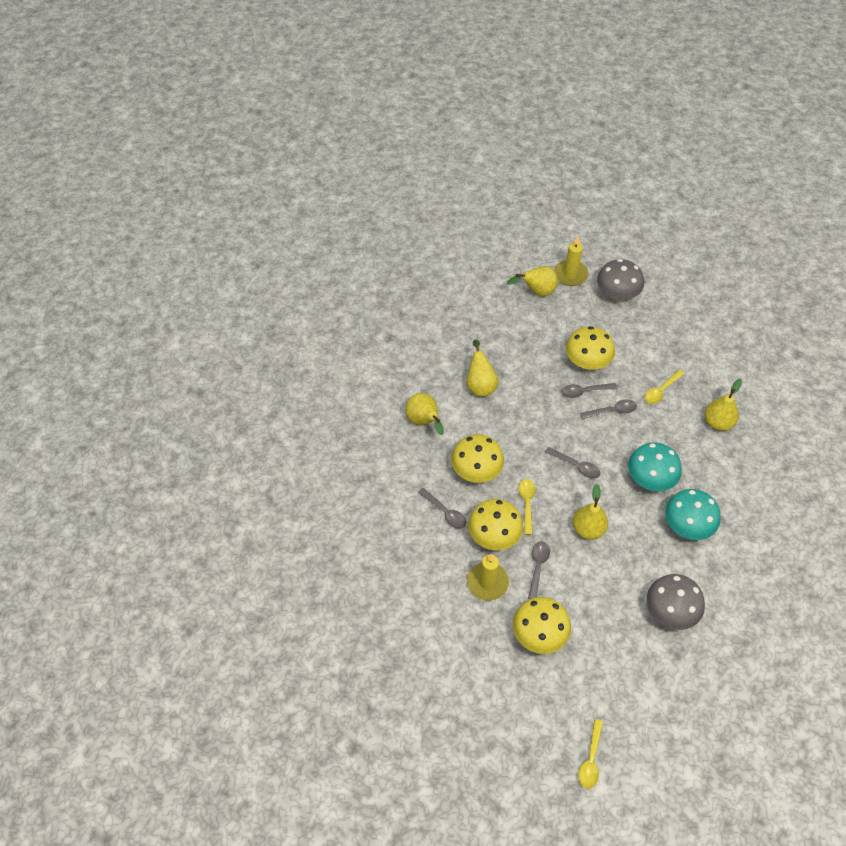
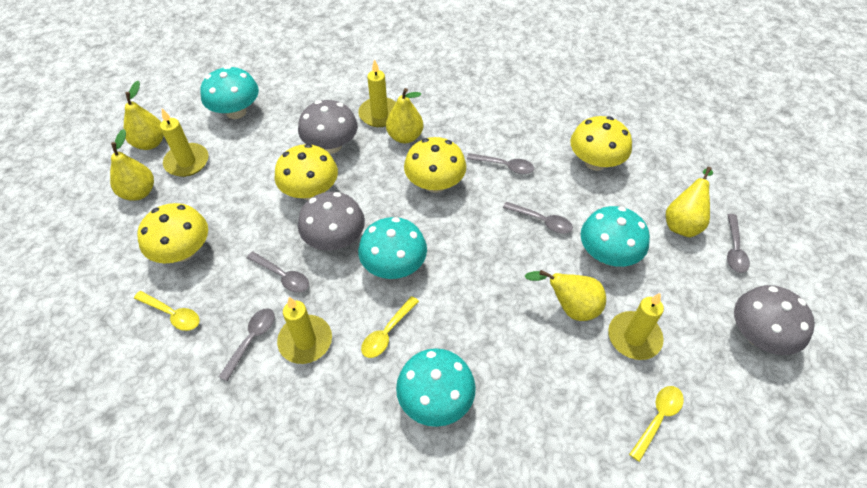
grey mushroom: 2 -> 3
turquoise mushroom: 2 -> 4
yellow candle: 2 -> 4

